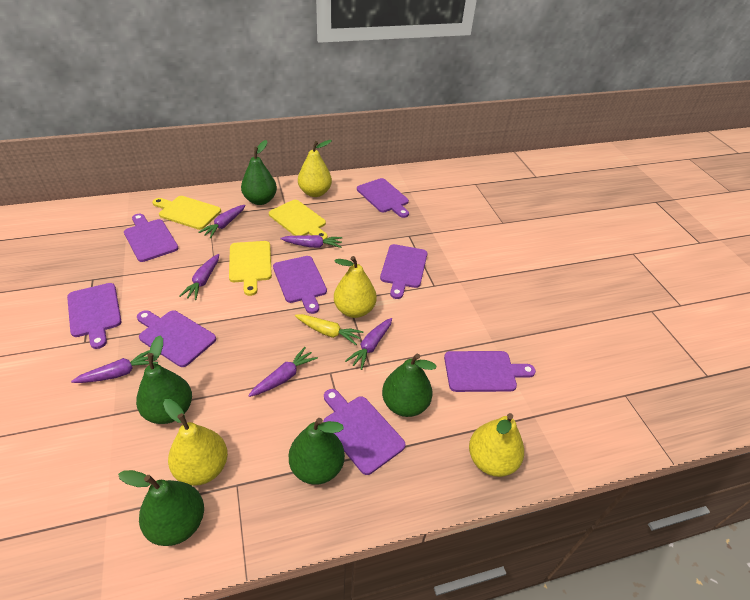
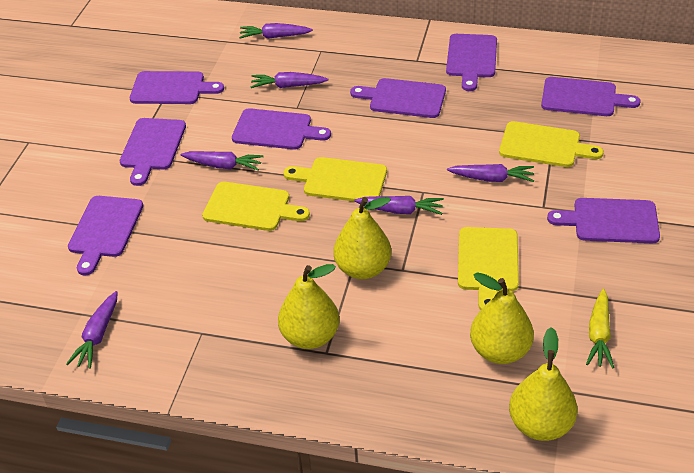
green pear: 5 -> 0
yellow cutting board: 3 -> 4

